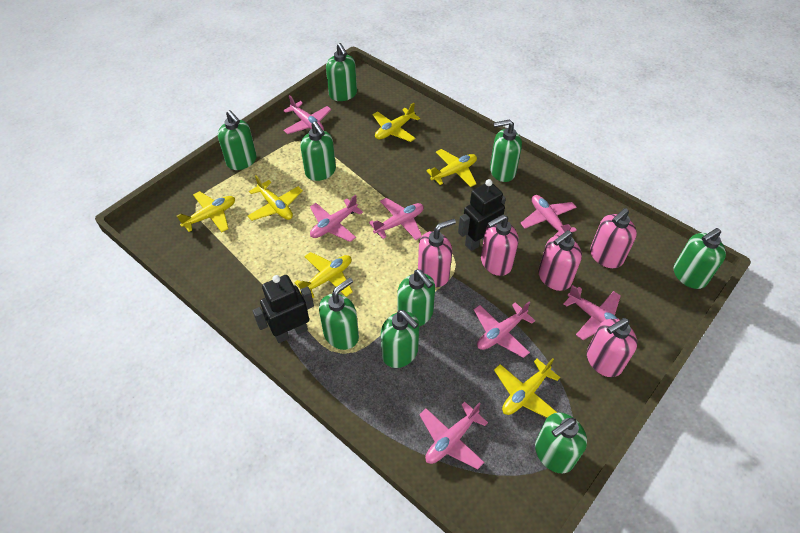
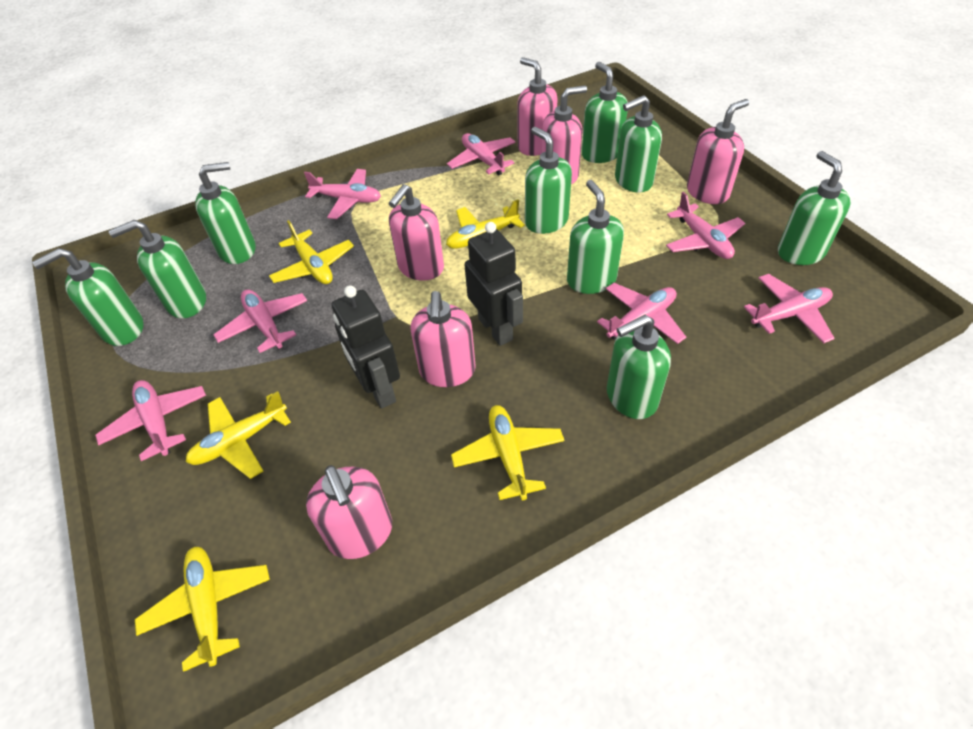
pink soap dispenser: 5 -> 6
yellow plane: 6 -> 5

